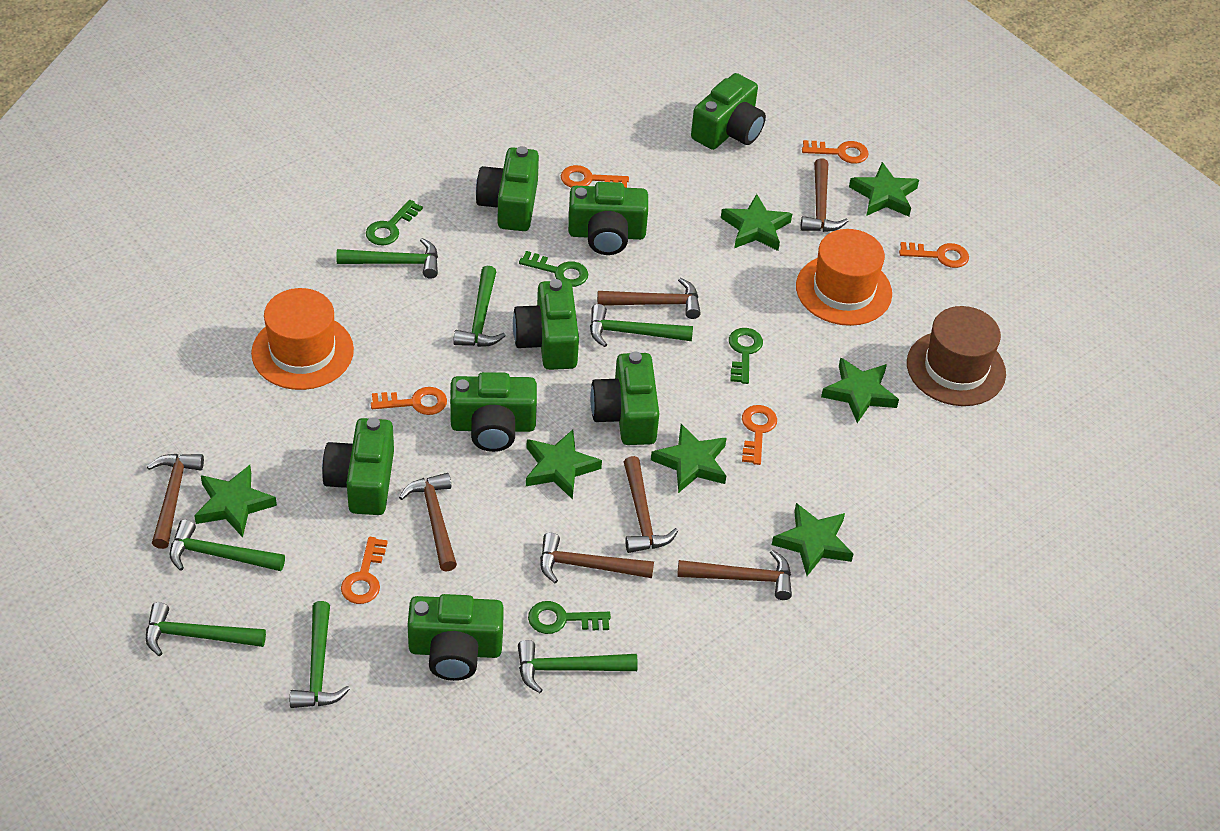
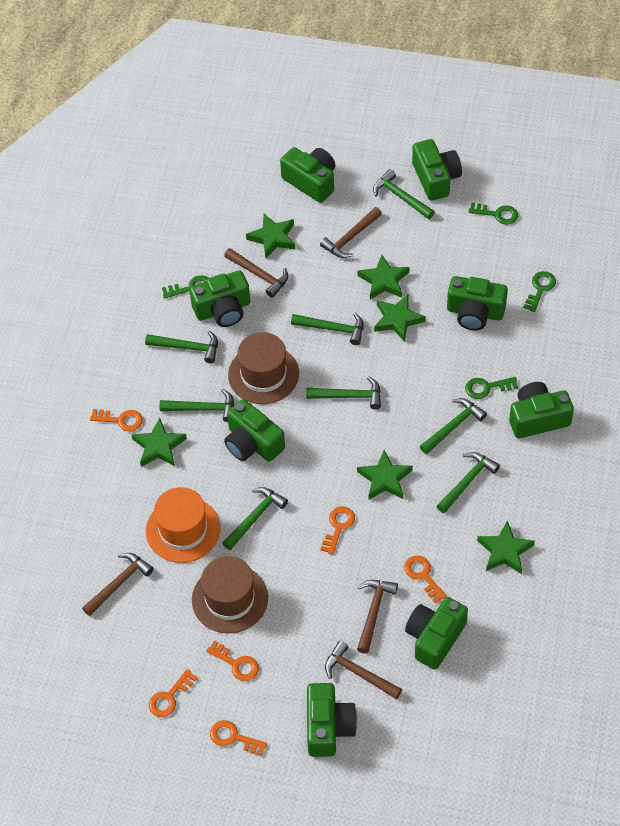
brown hammer: 7 -> 5
brown hat: 1 -> 2
green hammer: 7 -> 8
green star: 7 -> 6
orange hat: 2 -> 1

